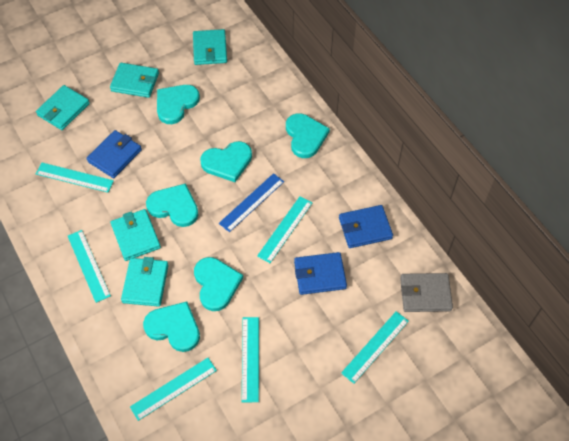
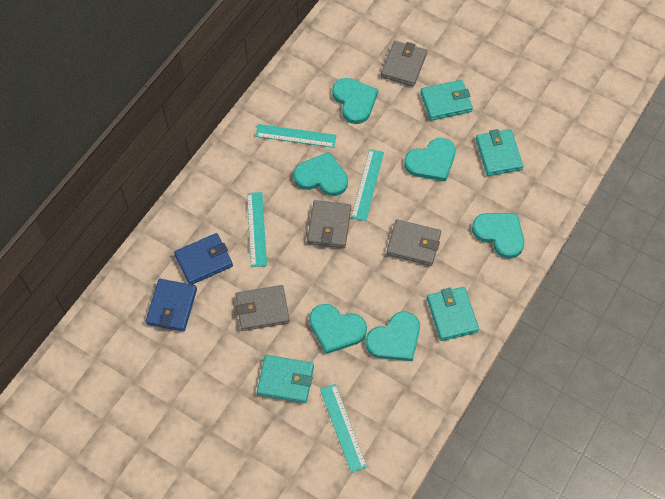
blue ruler: 1 -> 0
blue wallet: 3 -> 2
grey wallet: 1 -> 4
turquoise ruler: 6 -> 4
turquoise wallet: 5 -> 4

